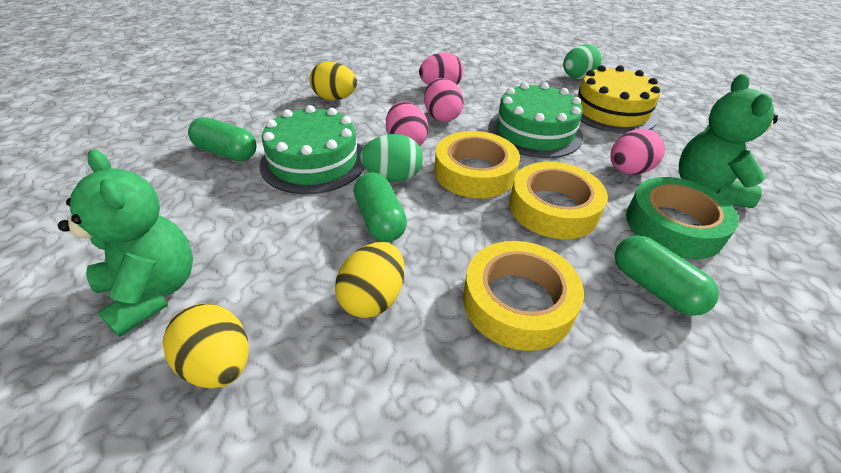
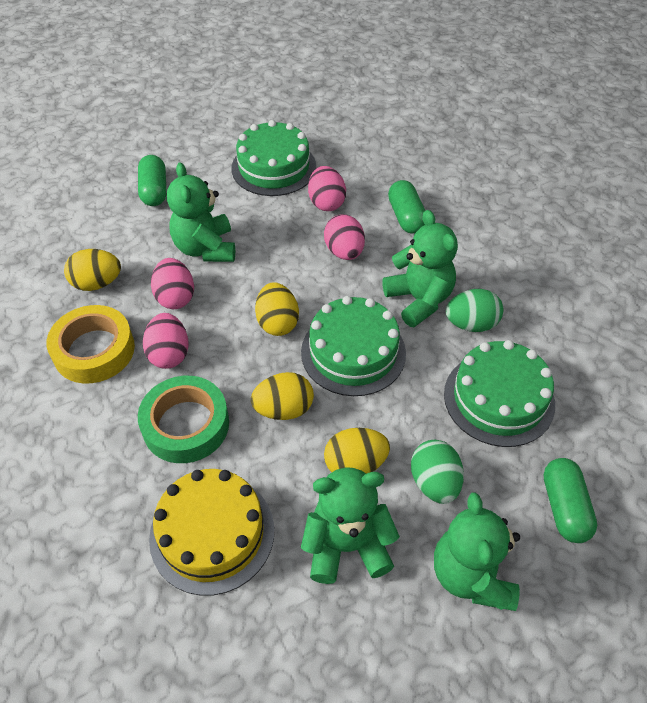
green cake: 2 -> 3
green teddy bear: 2 -> 4
yellow egg: 3 -> 4
yellow tape: 3 -> 1

